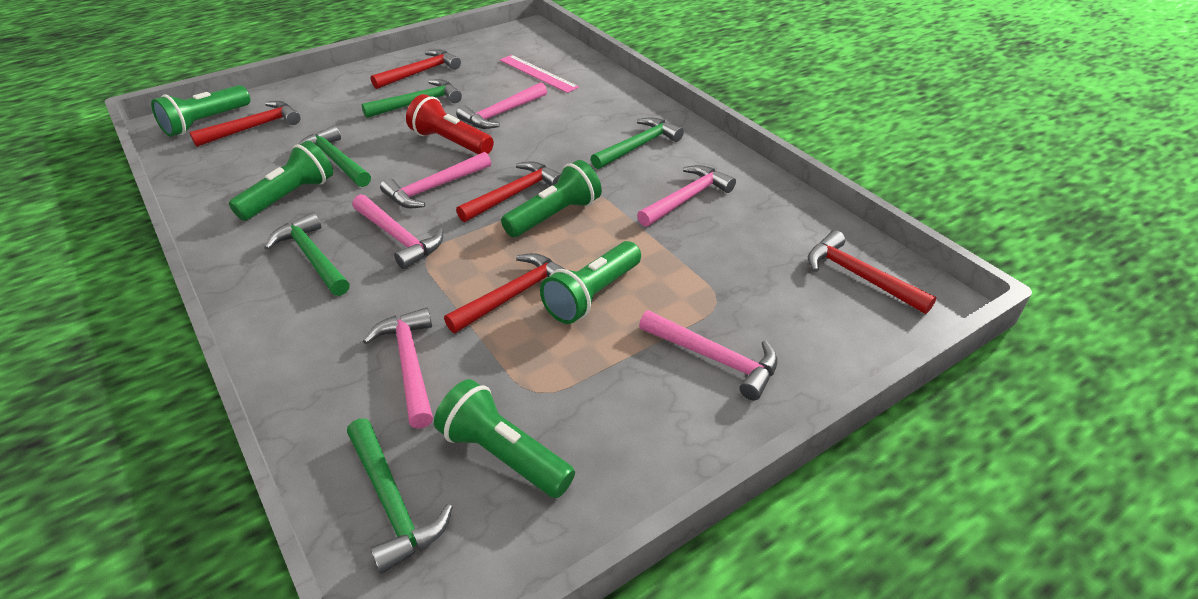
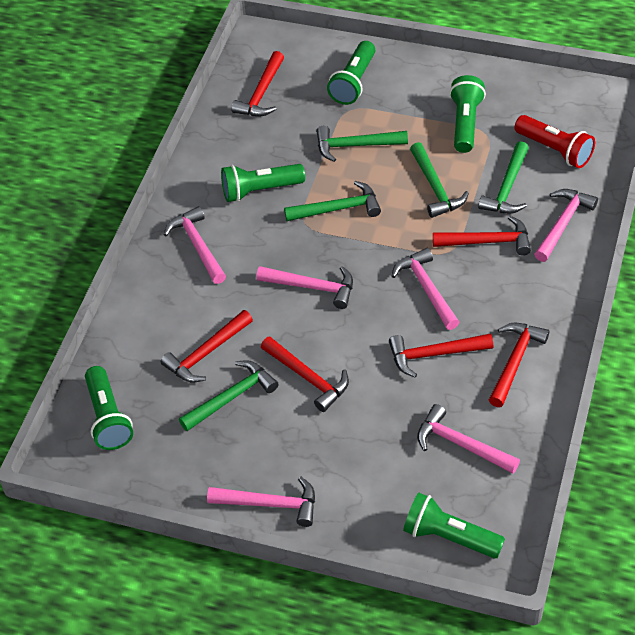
pink ruler: 1 -> 0
red hammer: 5 -> 6

